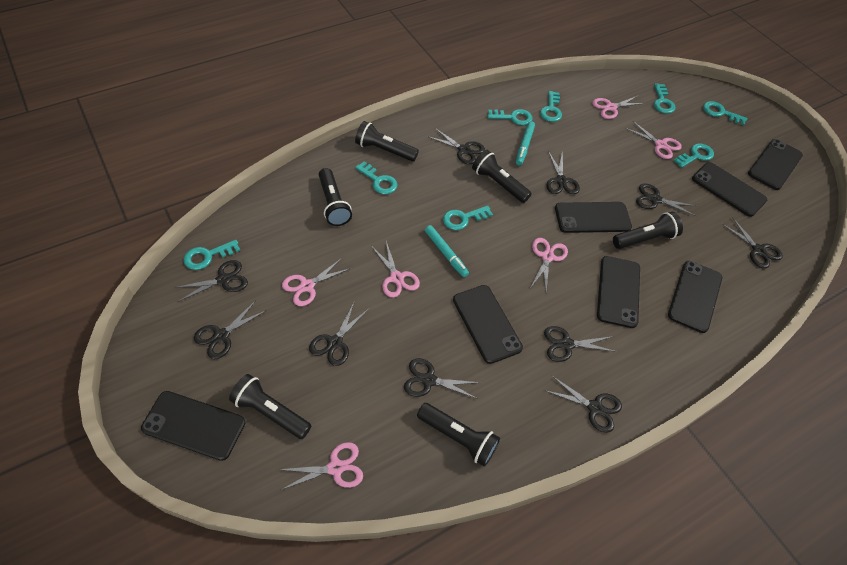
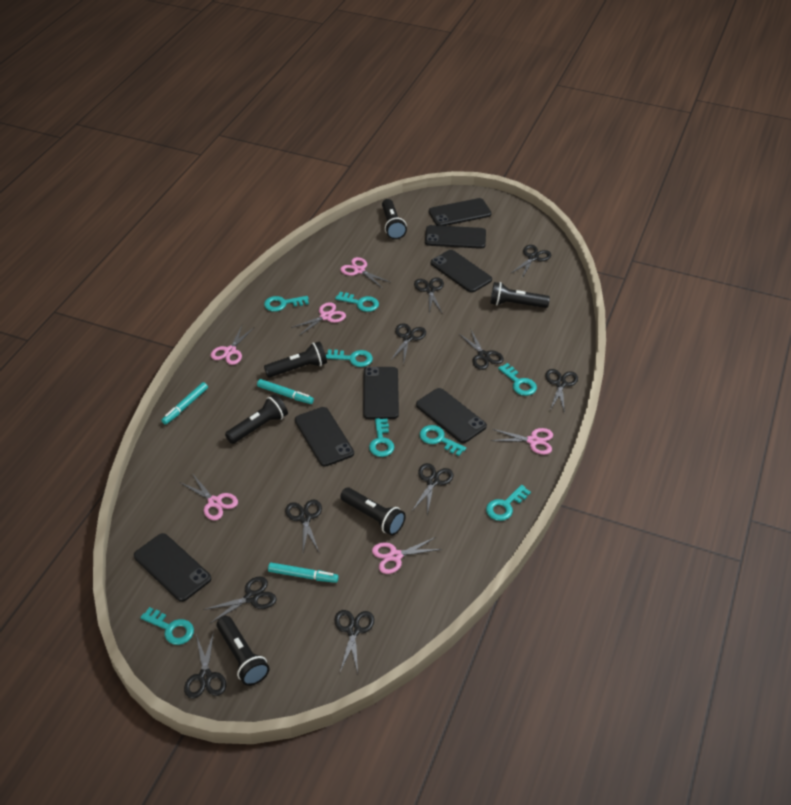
turquoise marker: 2 -> 3

